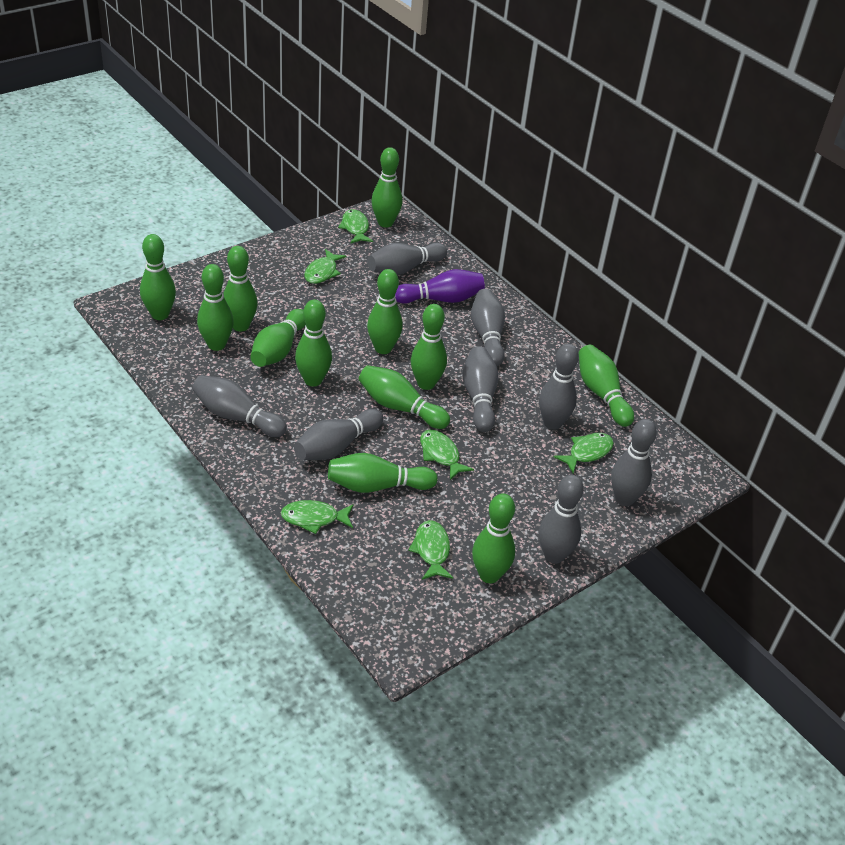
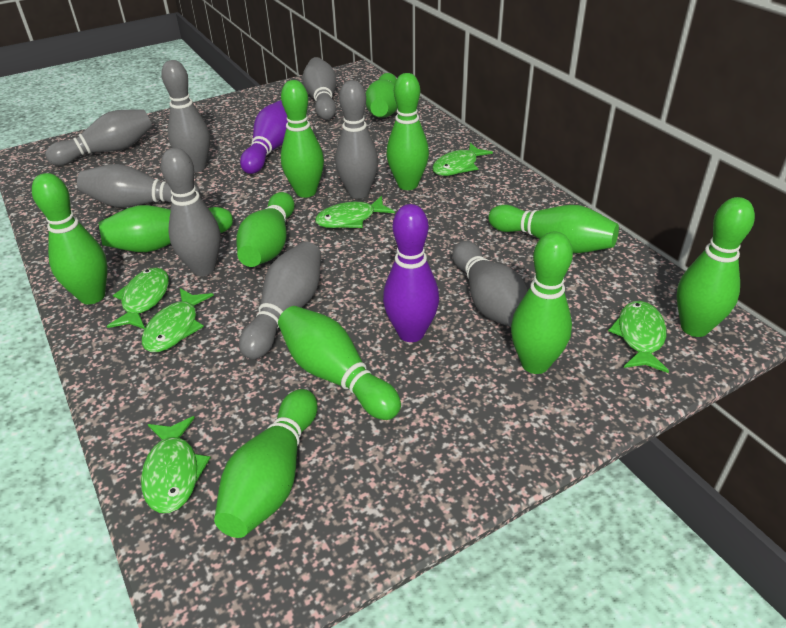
green bowling pin: 12 -> 11
purple bowling pin: 1 -> 2

